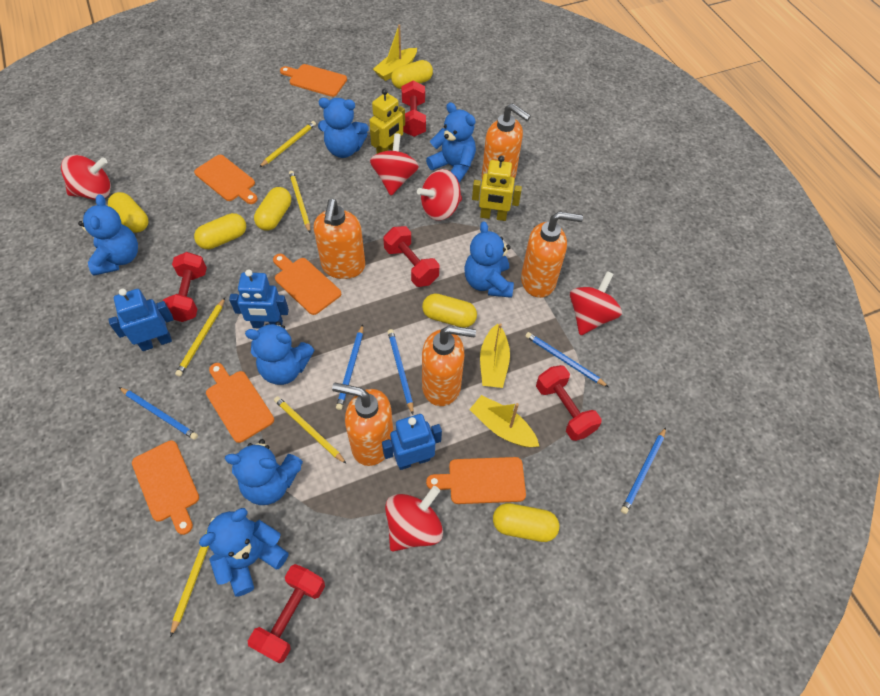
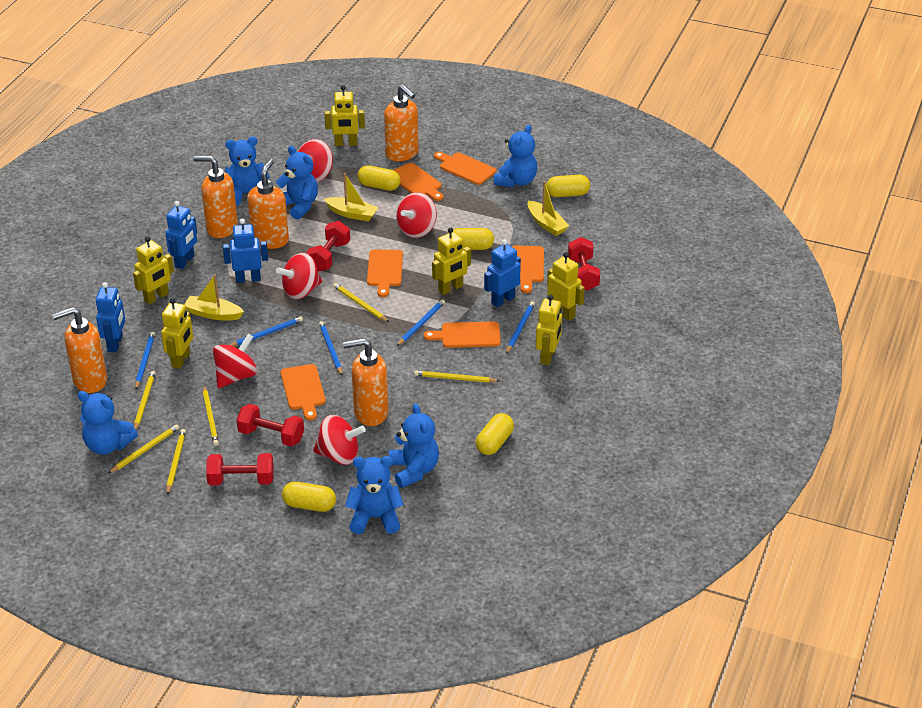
blue robot: 3 -> 4
blue teddy bear: 7 -> 6
red dumbbell: 5 -> 4
yellow capsule: 6 -> 5
yellow pencil: 5 -> 6
yellow robot: 2 -> 6

